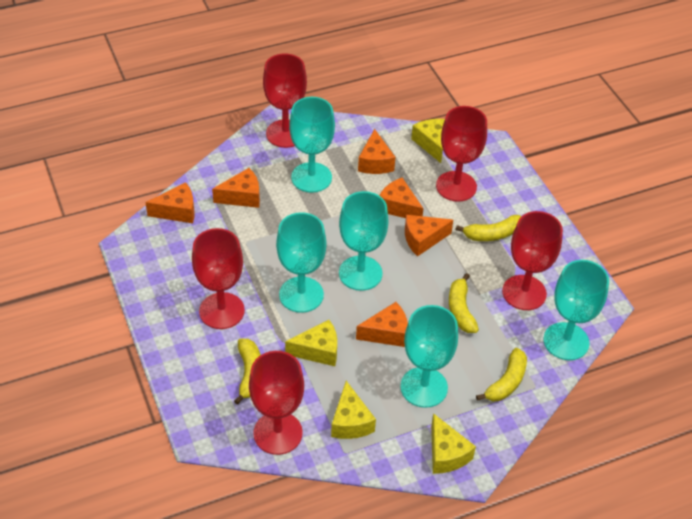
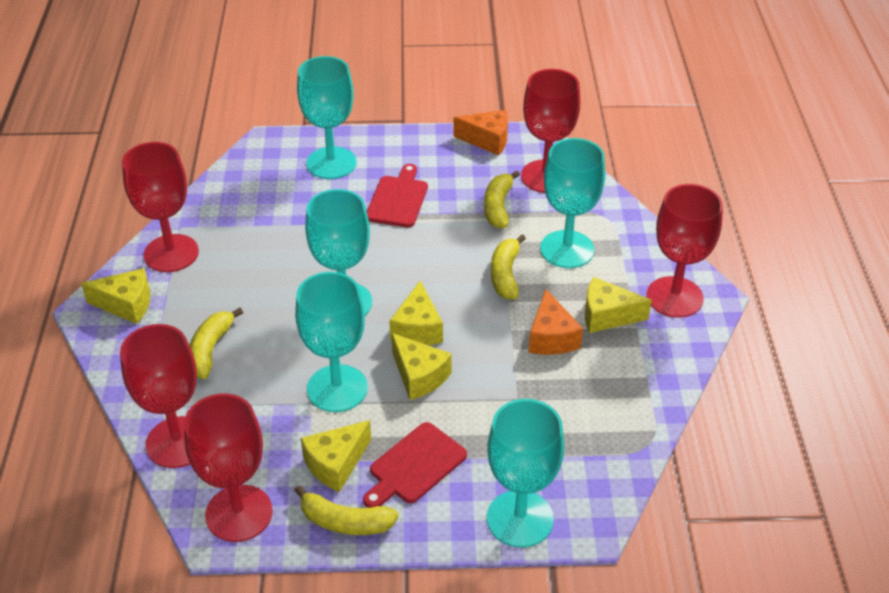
orange cheese: 6 -> 2
red cutting board: 0 -> 2
yellow cheese: 4 -> 5

